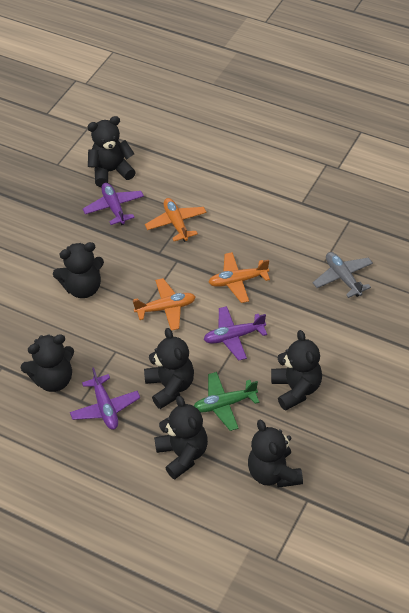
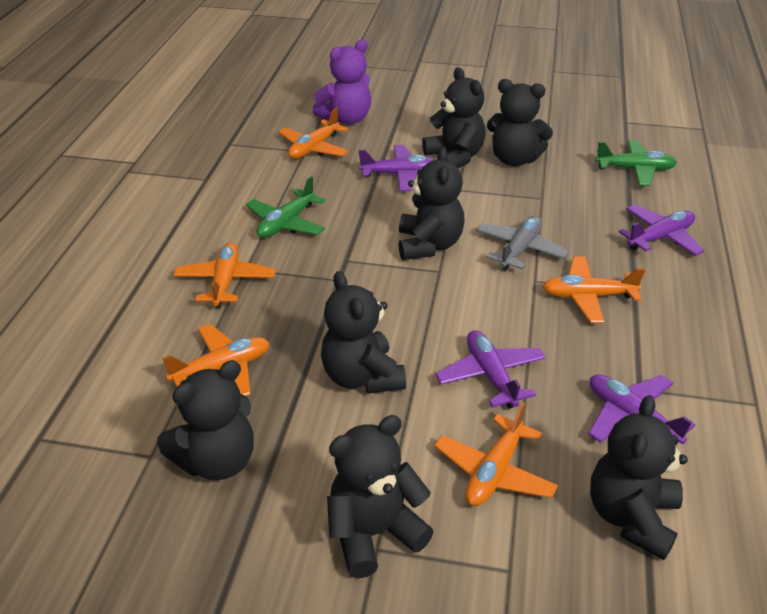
green plane: 1 -> 2
orange plane: 3 -> 5
purple plane: 3 -> 4
purple teddy bear: 0 -> 1

